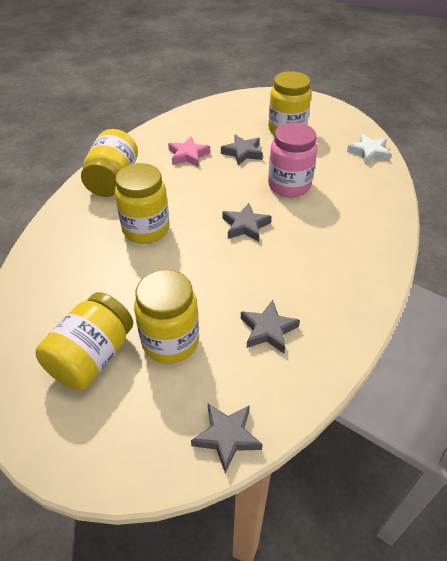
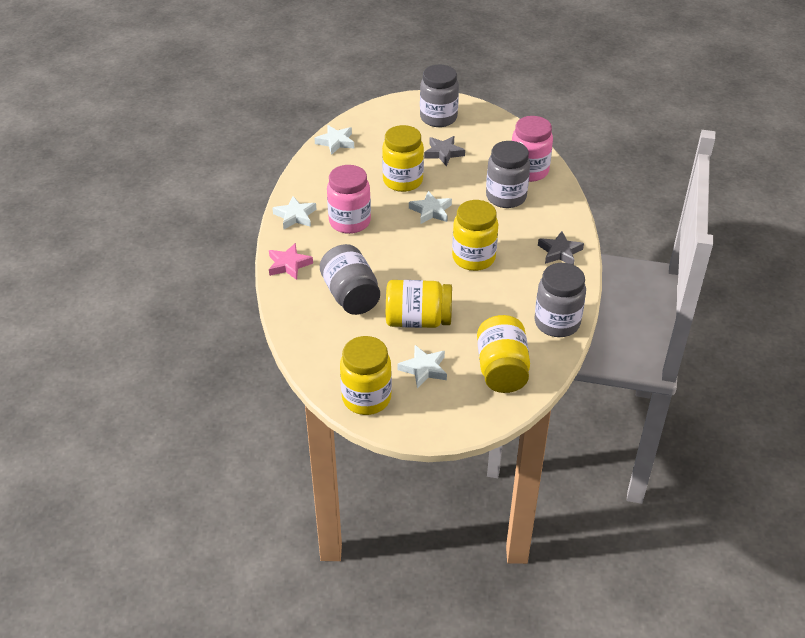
grey jar: 0 -> 4
grey star: 4 -> 2
pink jar: 1 -> 2
white star: 1 -> 4

